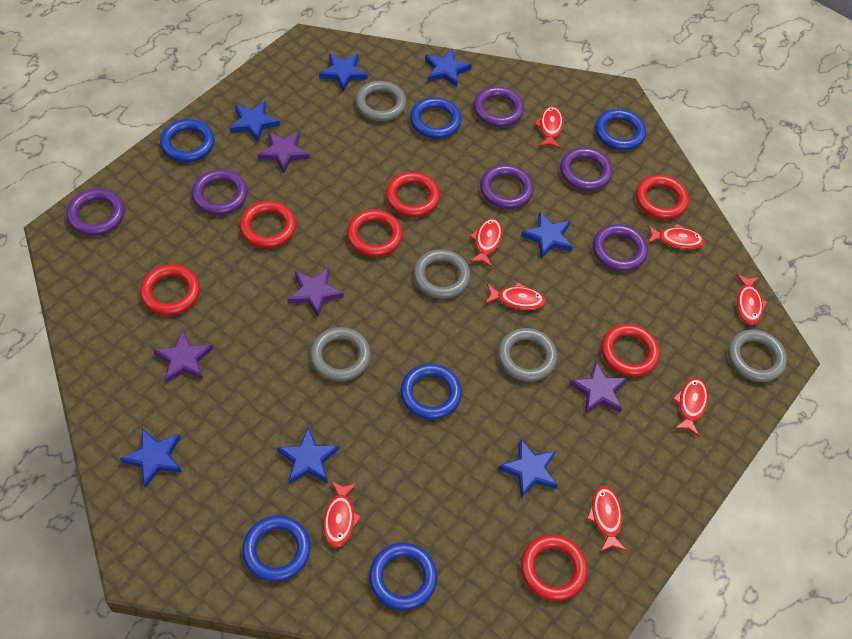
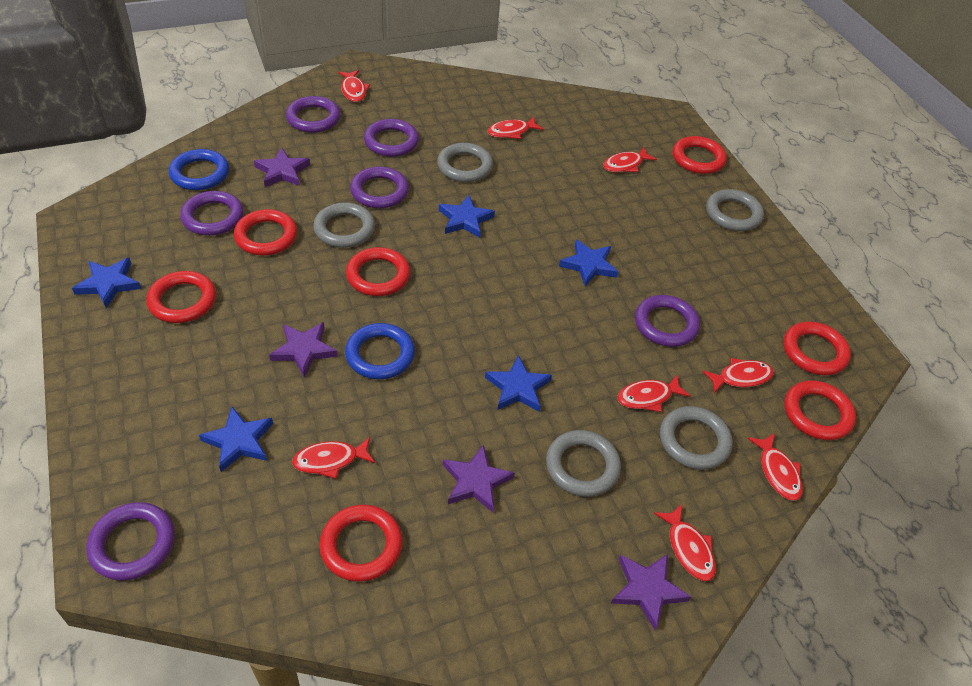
blue ring: 6 -> 2
blue star: 7 -> 5

